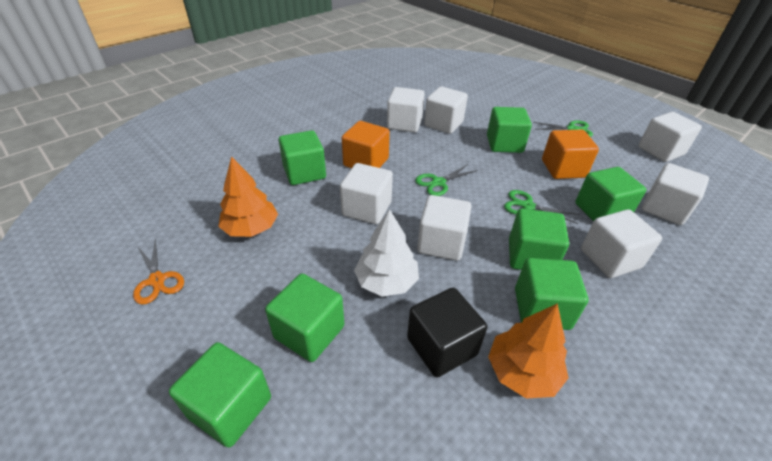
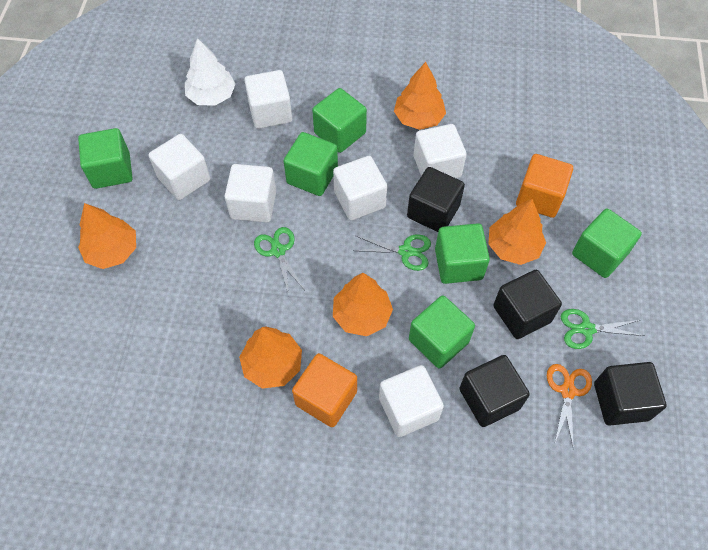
black cube: 1 -> 4
green cube: 7 -> 6
orange tree: 2 -> 5
white cube: 7 -> 6

